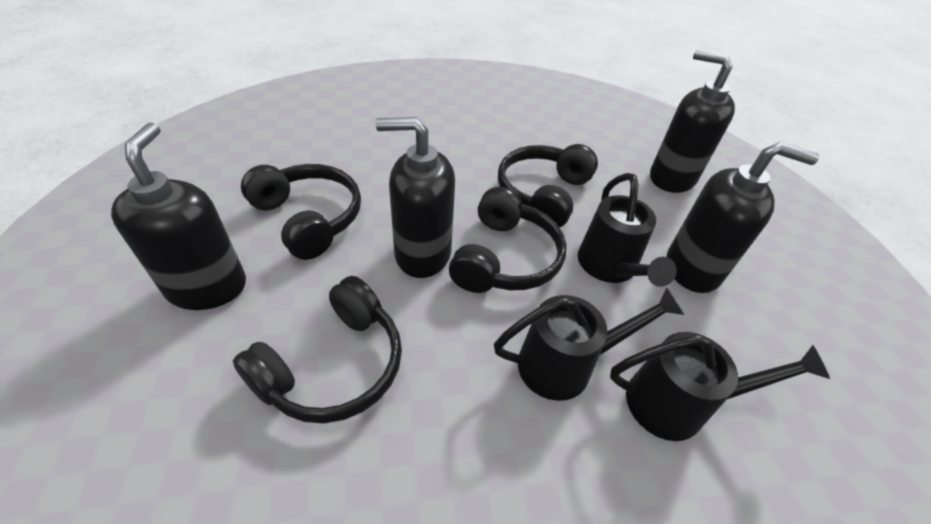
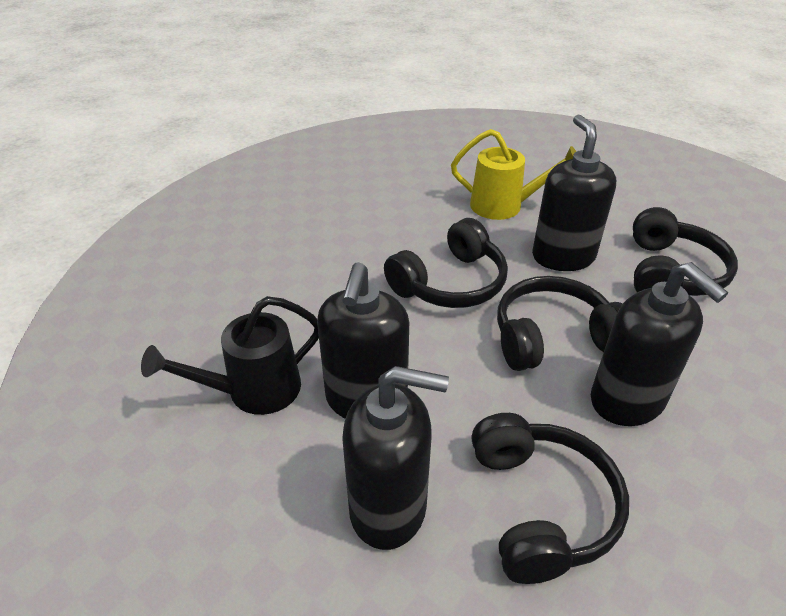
black watering can: 3 -> 1
yellow watering can: 0 -> 1

